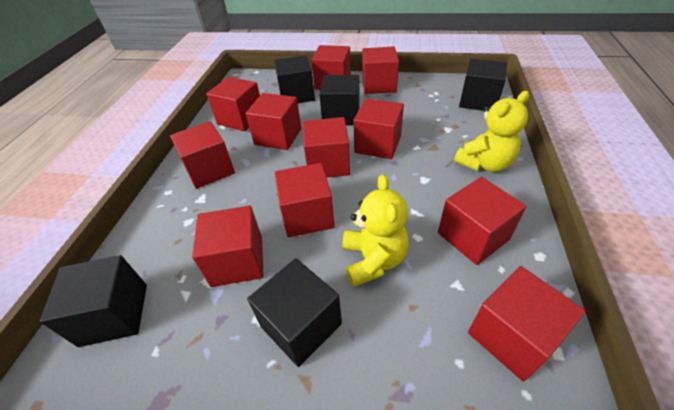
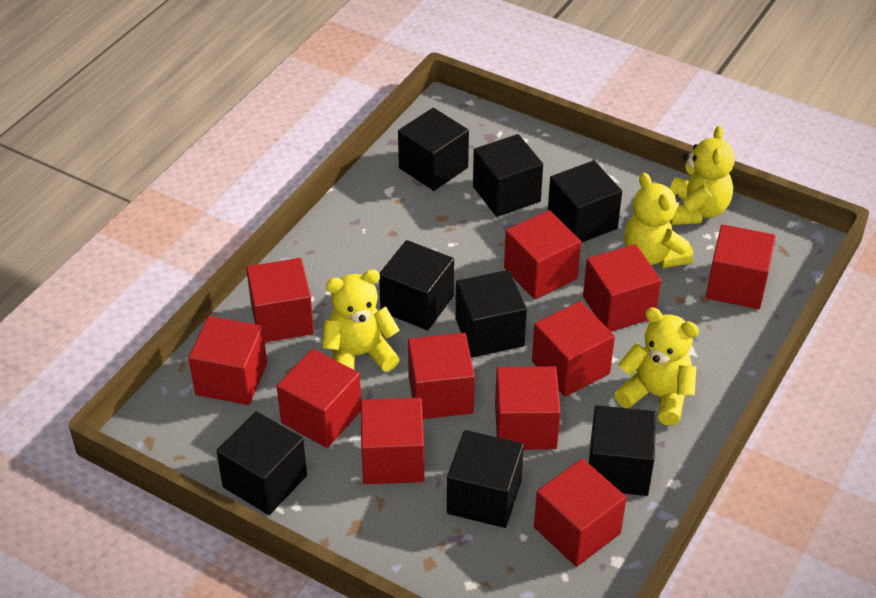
black cube: 5 -> 8
yellow teddy bear: 2 -> 4

